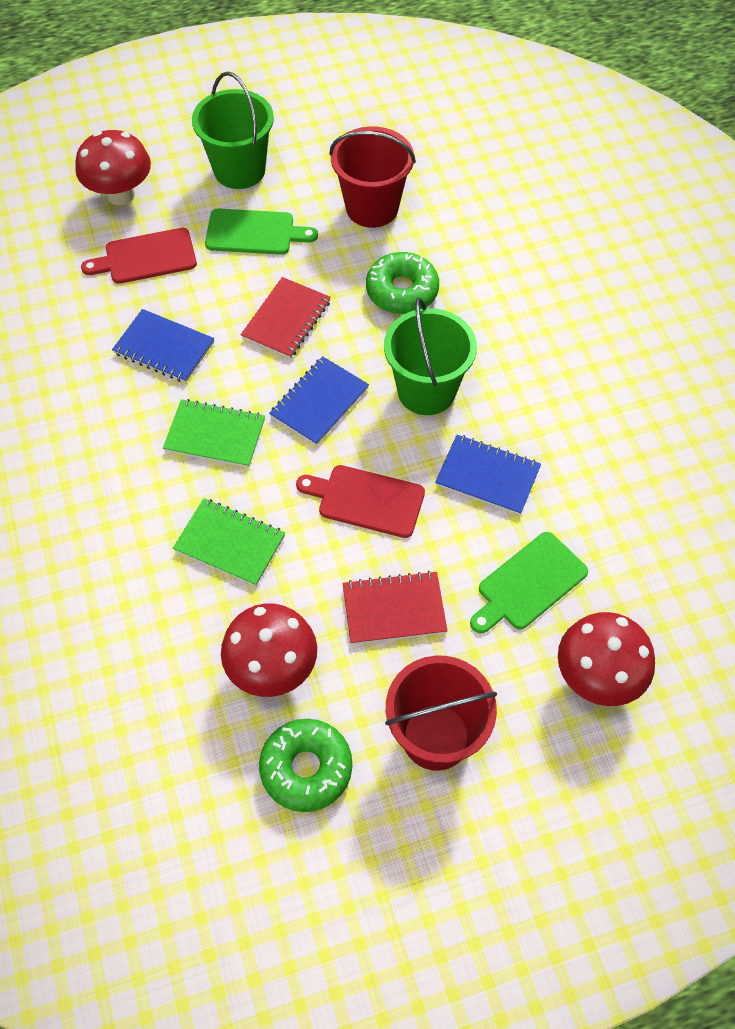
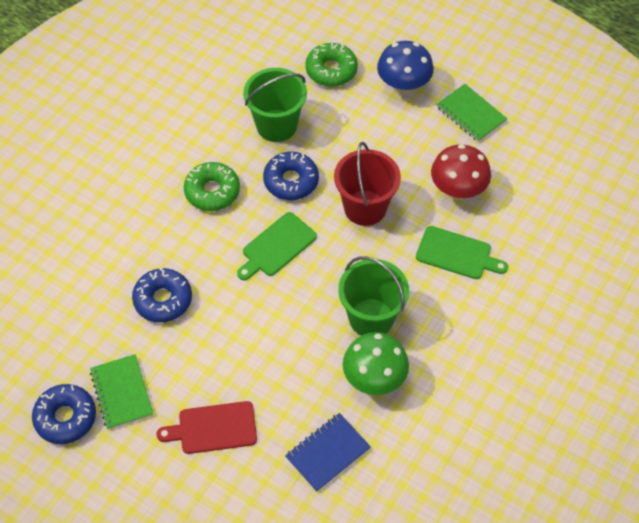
blue donut: 0 -> 3
blue mushroom: 0 -> 1
blue notebook: 3 -> 1
green mushroom: 0 -> 1
red bucket: 2 -> 1
red cutting board: 2 -> 1
red mushroom: 3 -> 1
red notebook: 2 -> 0

